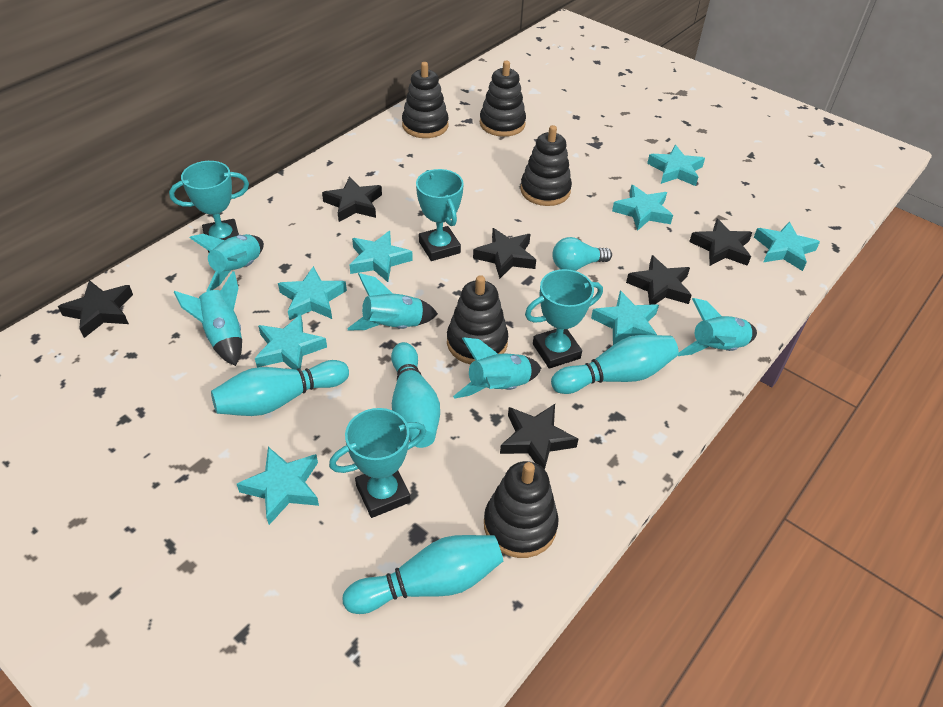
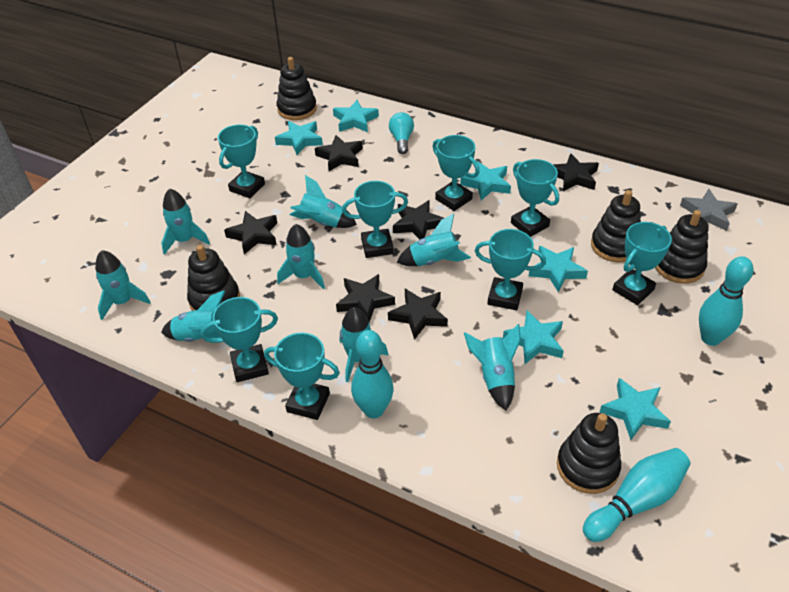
grey star: 0 -> 1
turquoise bowling pin: 4 -> 3
turquoise rocket: 5 -> 8
turquoise star: 8 -> 6
turquoise trophy: 4 -> 8

